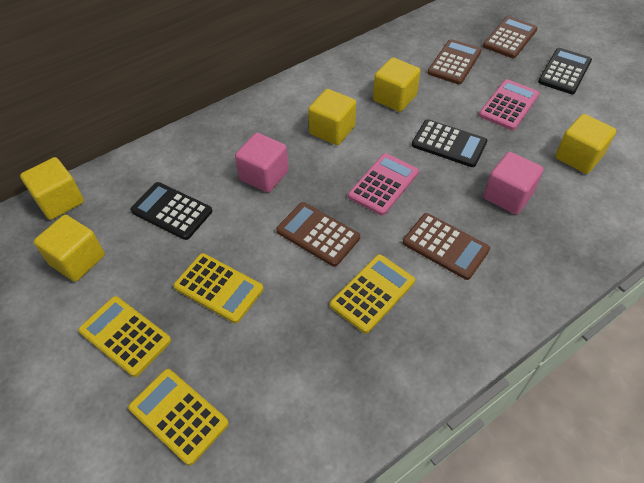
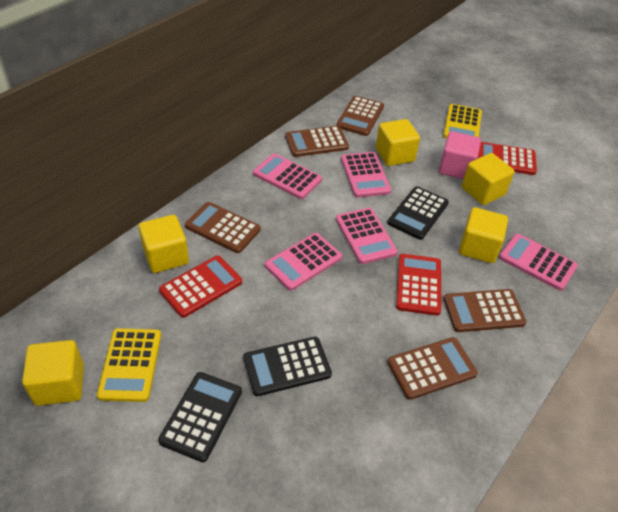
brown calculator: 4 -> 5
pink calculator: 2 -> 5
pink cube: 2 -> 1
red calculator: 0 -> 3
yellow calculator: 4 -> 2

